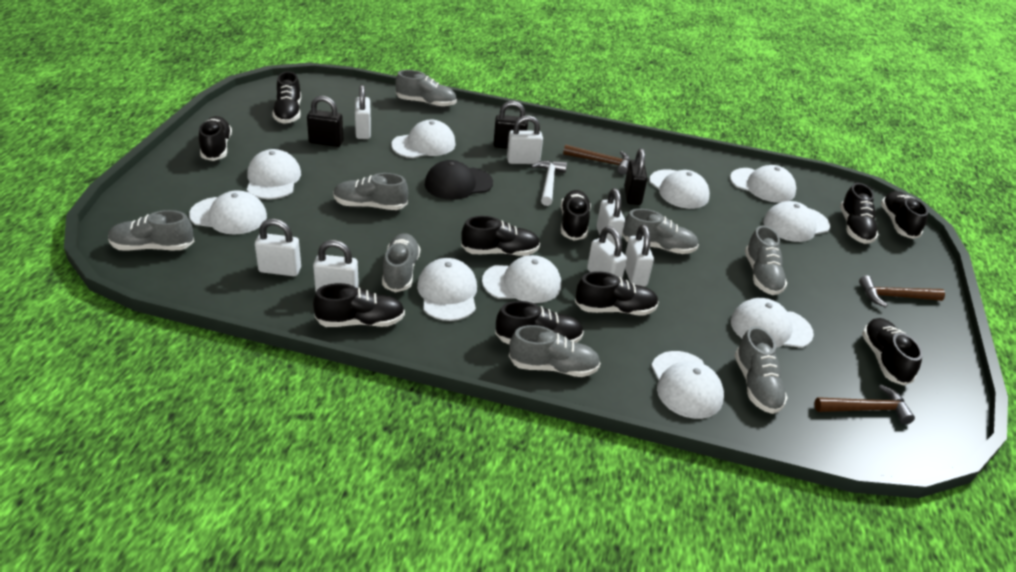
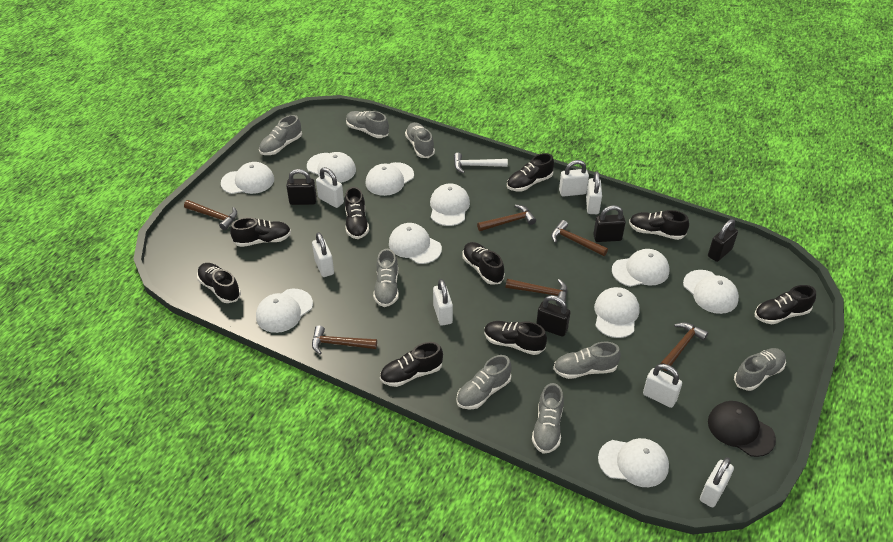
black padlock: 3 -> 4
black shoe: 10 -> 9
brown hammer: 3 -> 6

